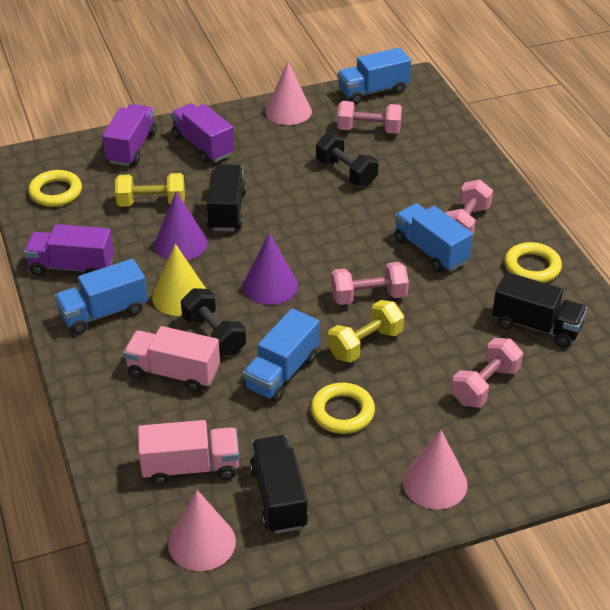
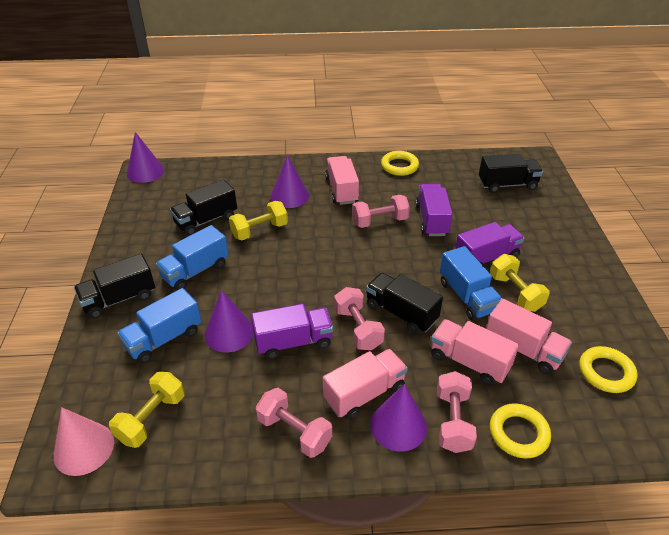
black dumbbell: 2 -> 0
black truck: 3 -> 4
blue truck: 4 -> 3
pink cone: 3 -> 1
pink truck: 2 -> 4
purple cone: 2 -> 4
yellow cone: 1 -> 0
yellow dumbbell: 2 -> 3

